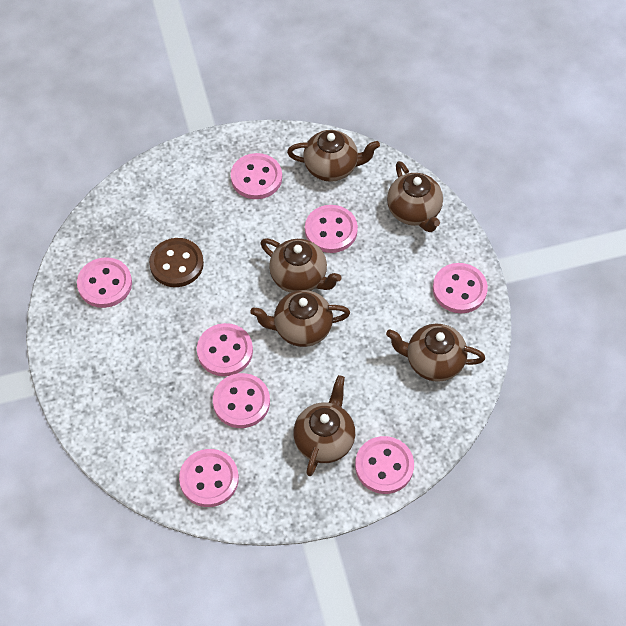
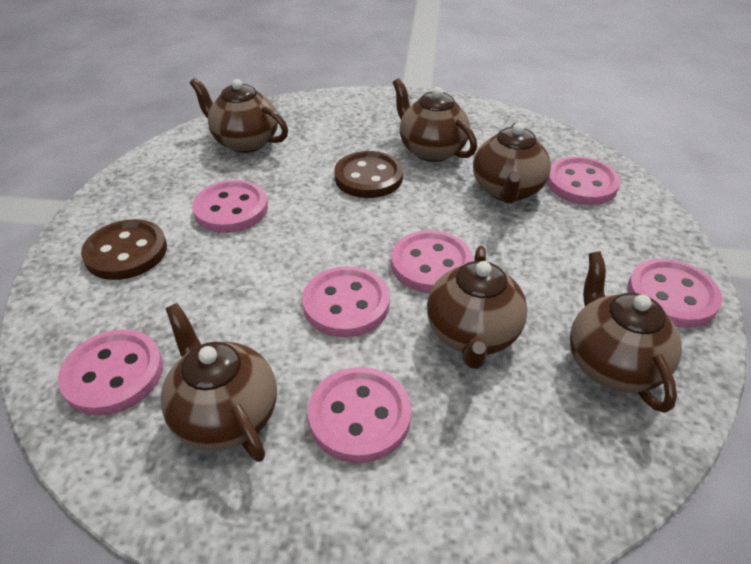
brown button: 1 -> 2
pink button: 8 -> 7

